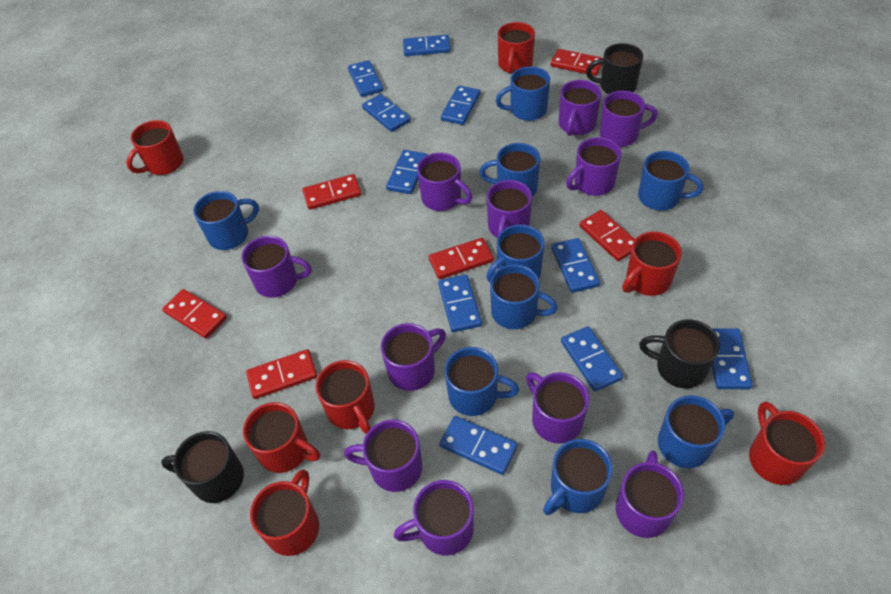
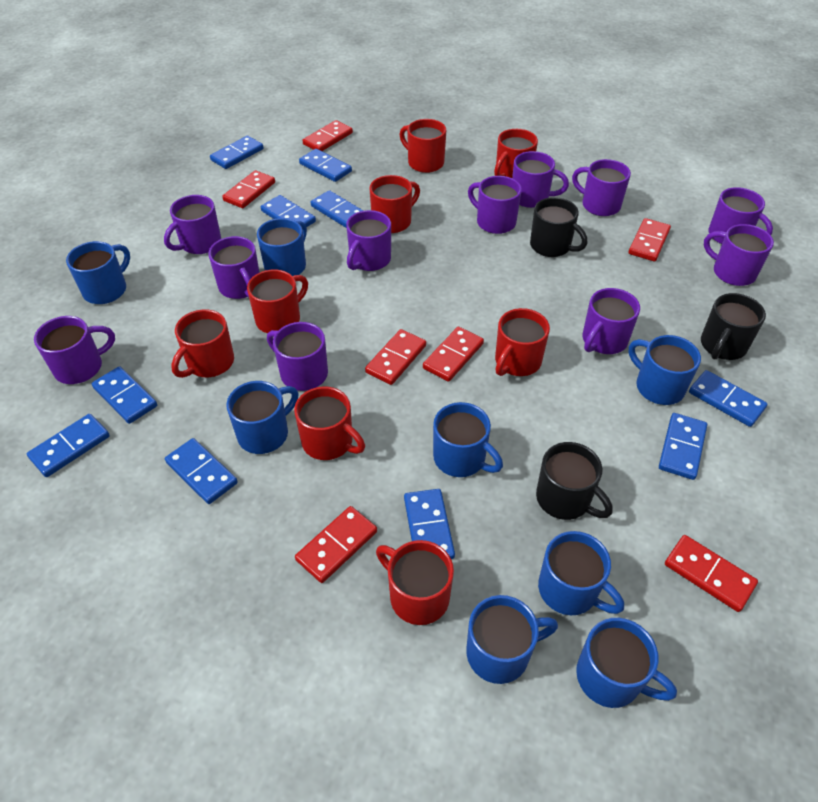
blue mug: 9 -> 8
red domino: 6 -> 7
red mug: 7 -> 8

